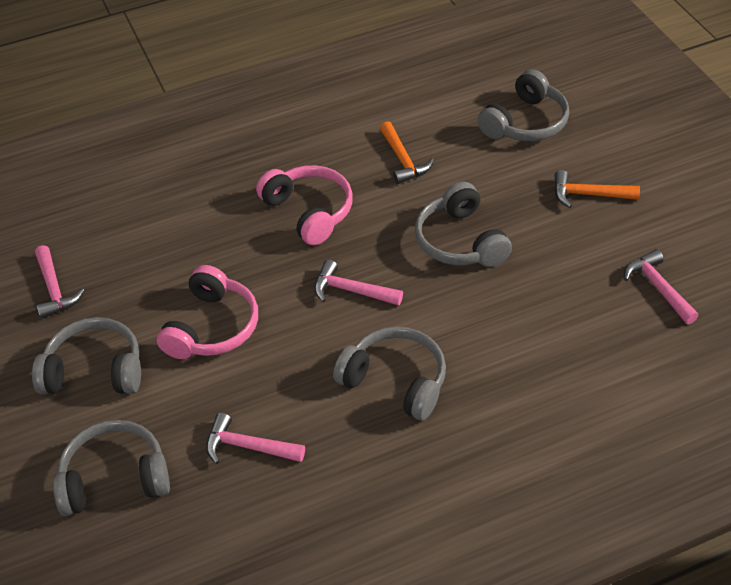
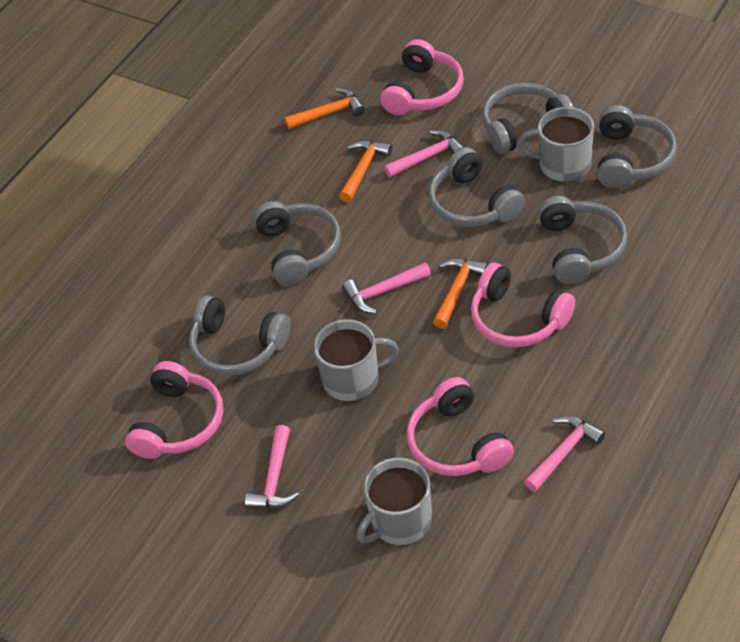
grey headphones: 5 -> 6
grey mug: 0 -> 3
orange hammer: 2 -> 3
pink headphones: 2 -> 4

